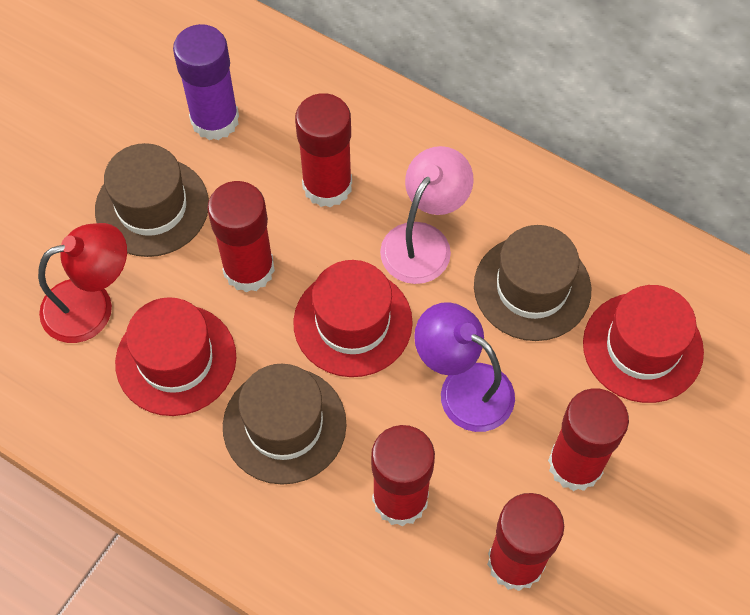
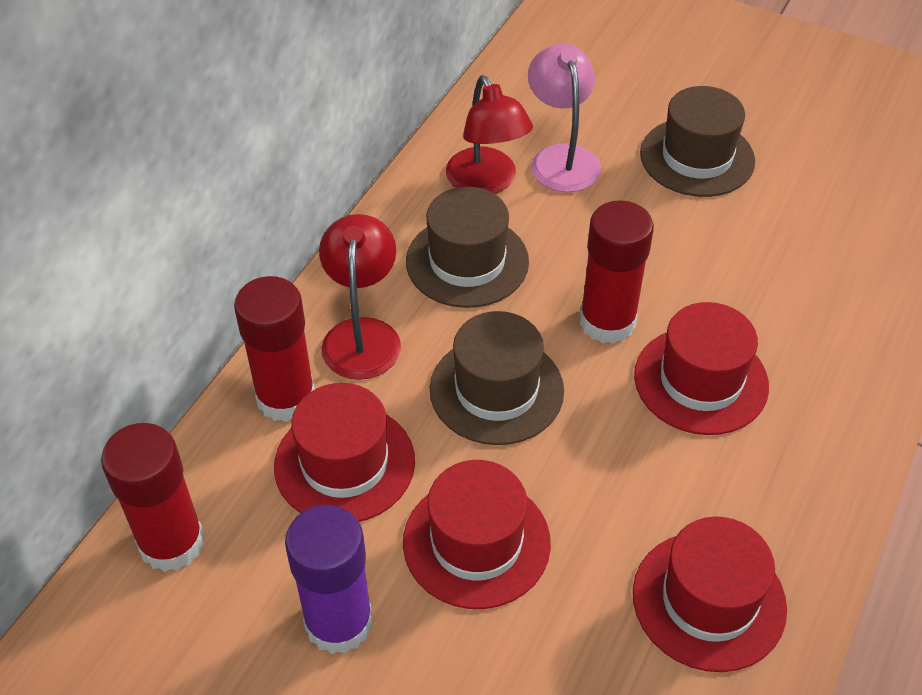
purple lamp: 1 -> 0
red glue stick: 5 -> 3
red hat: 3 -> 4
red lamp: 1 -> 2

